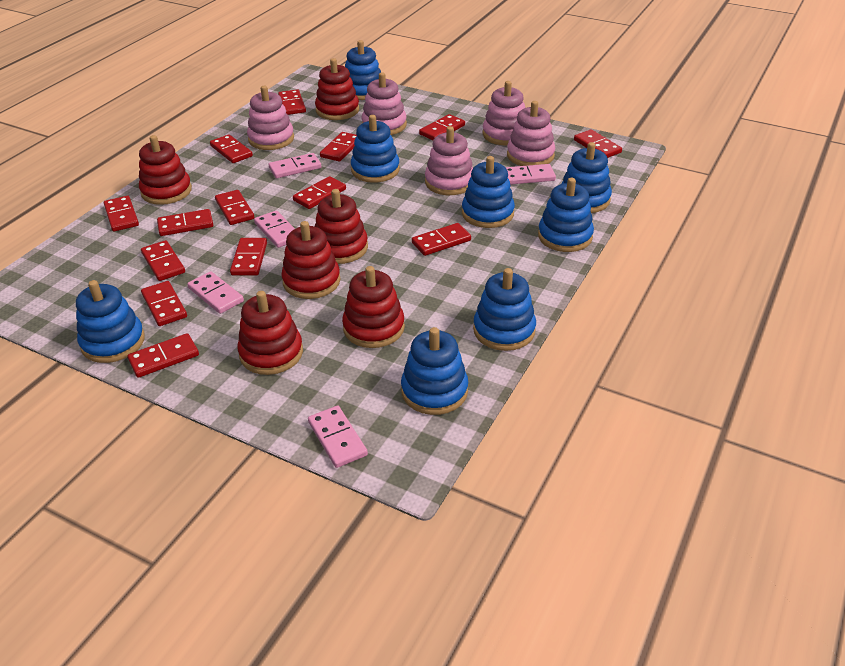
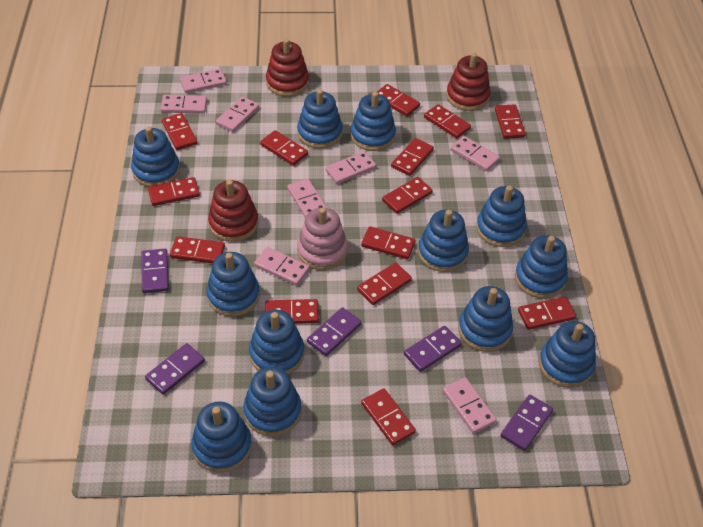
blue stacking toy: 8 -> 12
pink domino: 5 -> 8
pink stacking toy: 5 -> 1
purple domino: 0 -> 5
red stacking toy: 6 -> 3

